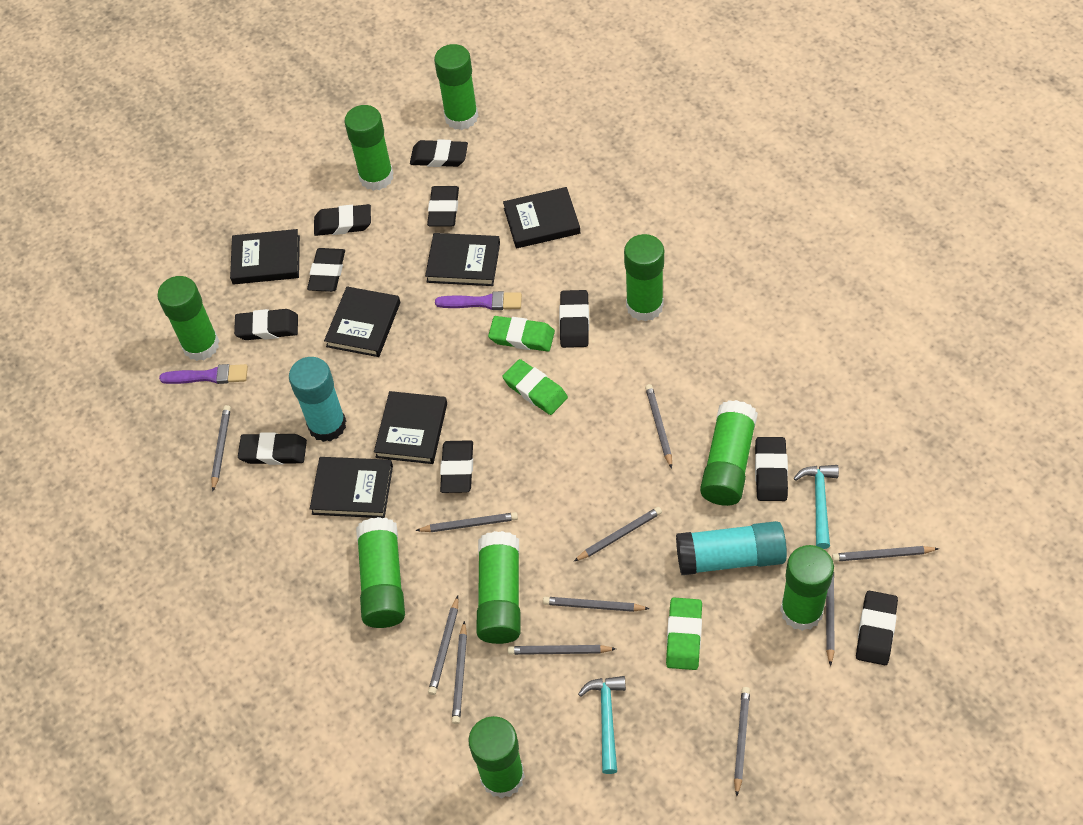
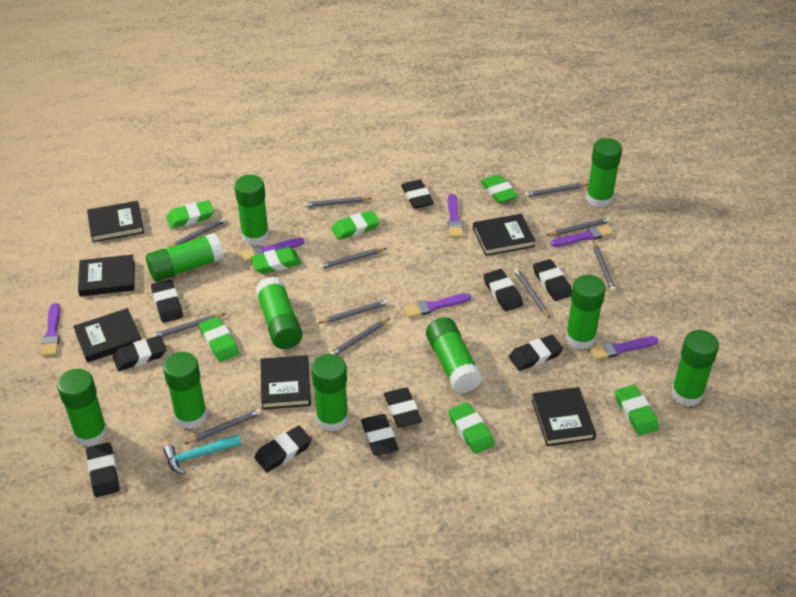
green eraser: 3 -> 7
green glue stick: 9 -> 10
purple brush: 2 -> 6
turquoise glue stick: 2 -> 0
turquoise hammer: 2 -> 1

